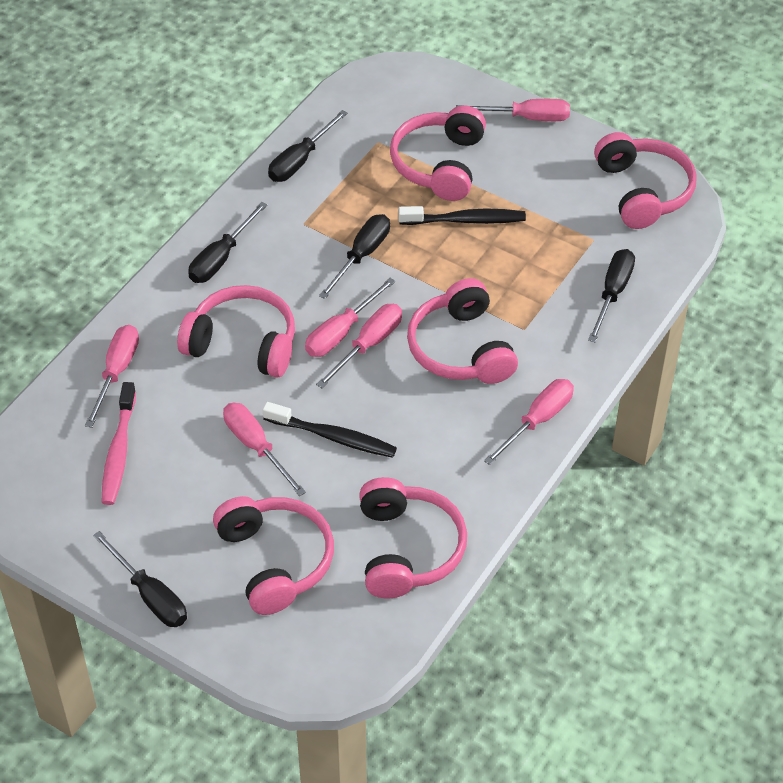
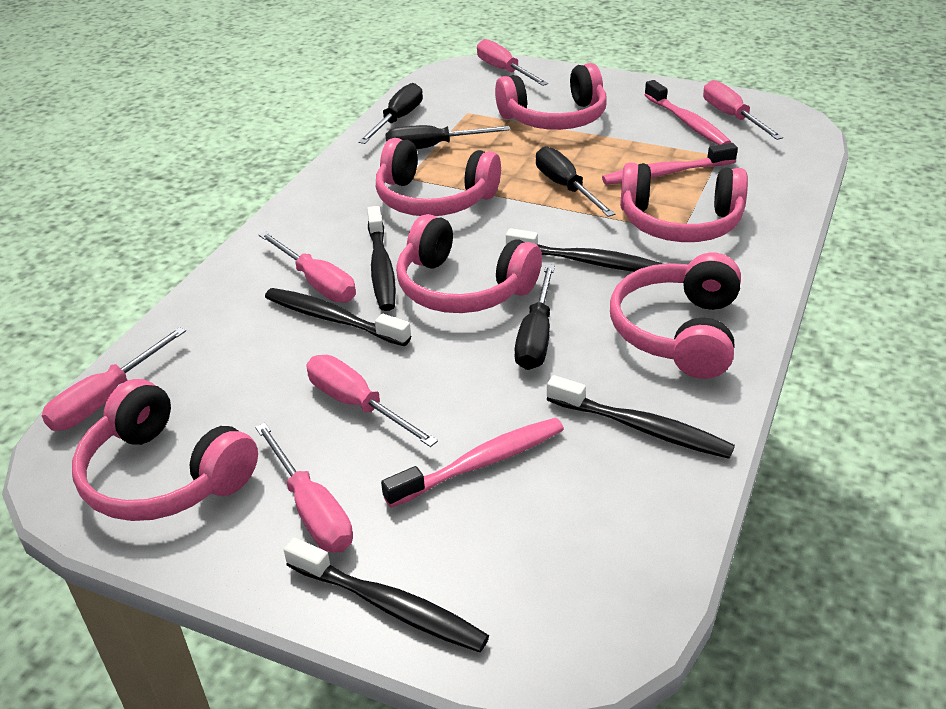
black screwdriver: 5 -> 4
black toothbrush: 2 -> 5
pink toothbrush: 1 -> 3

